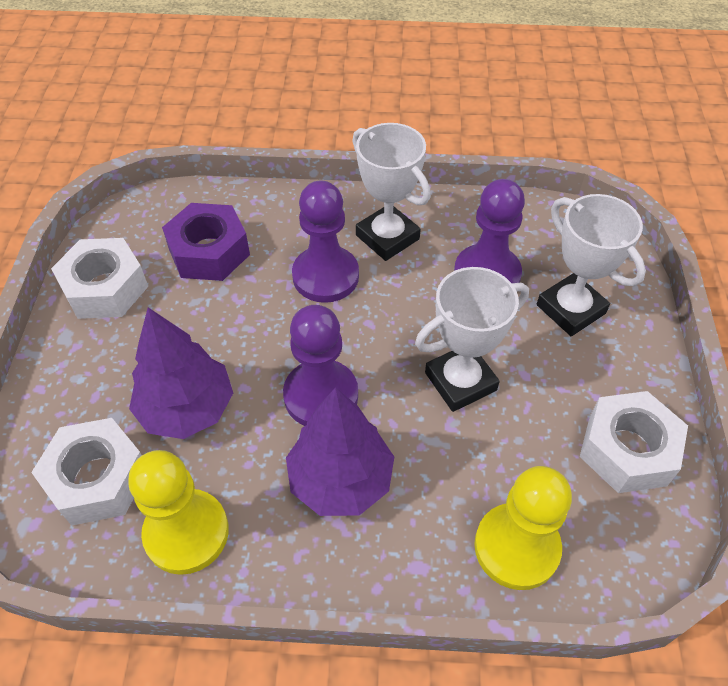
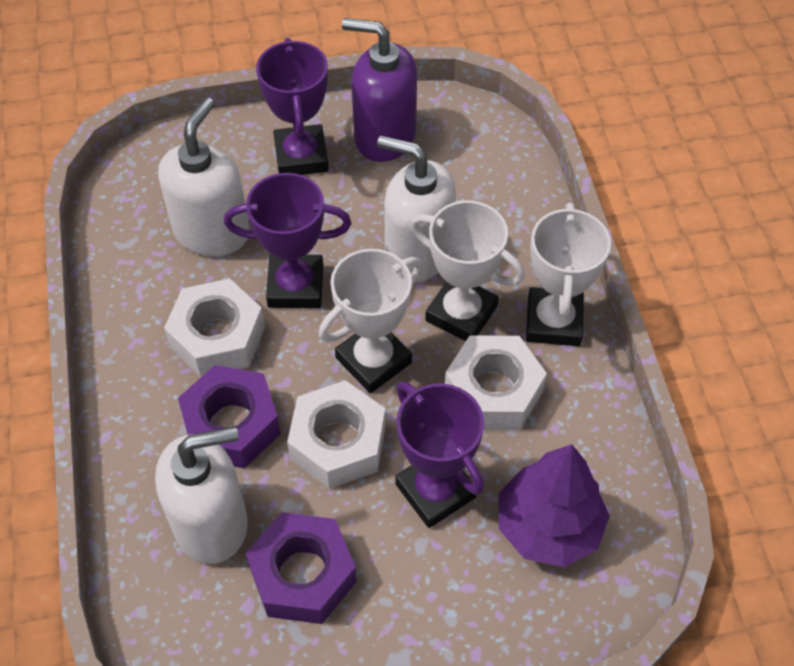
purple nut: 1 -> 2
purple pawn: 3 -> 0
purple soap dispenser: 0 -> 1
purple tree: 2 -> 1
purple trophy: 0 -> 3
white soap dispenser: 0 -> 3
yellow pawn: 2 -> 0

